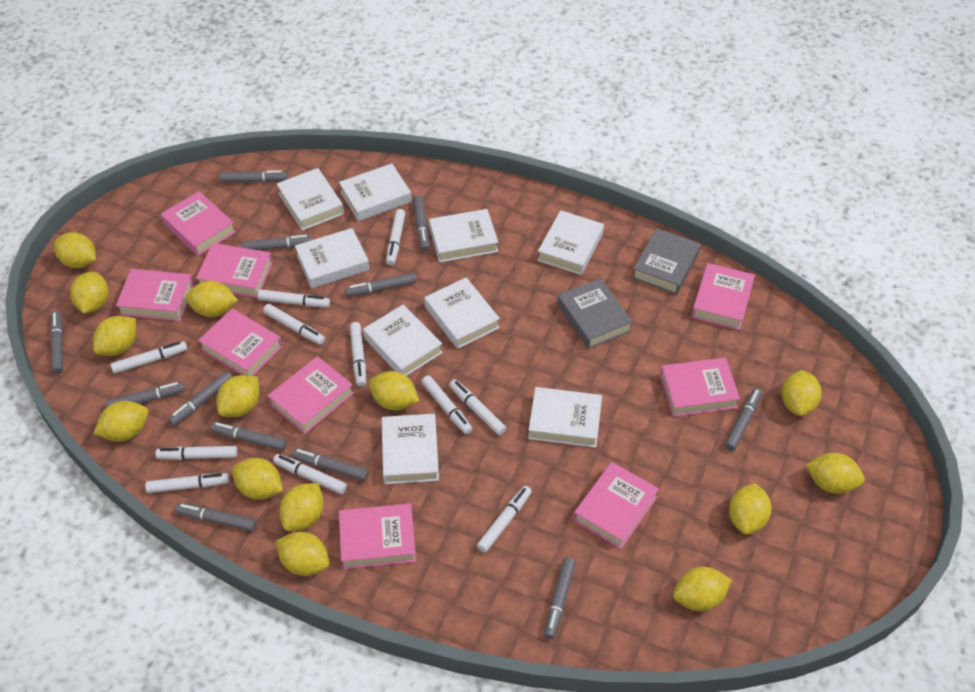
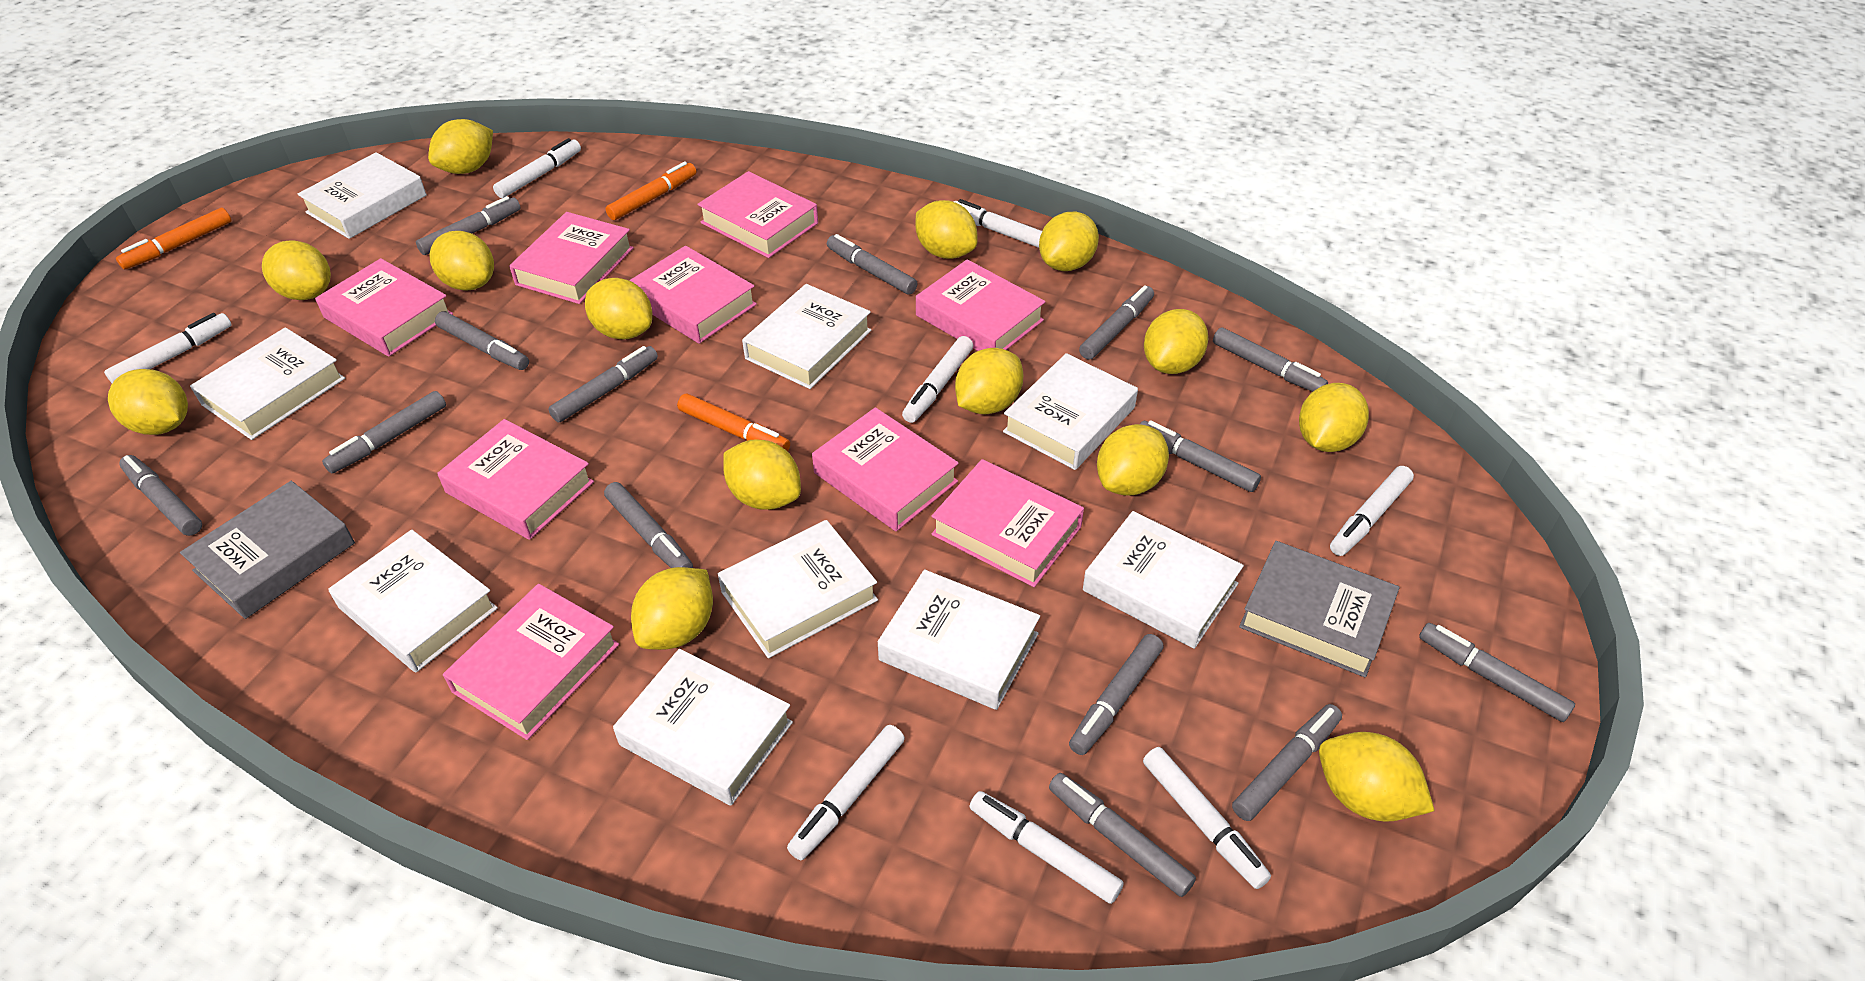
grey marker: 12 -> 14
orange marker: 0 -> 3
white marker: 11 -> 8

